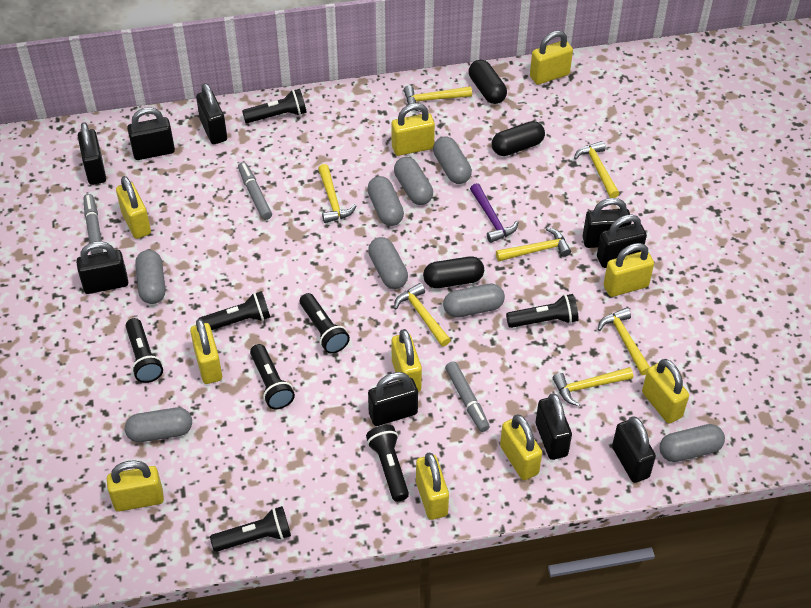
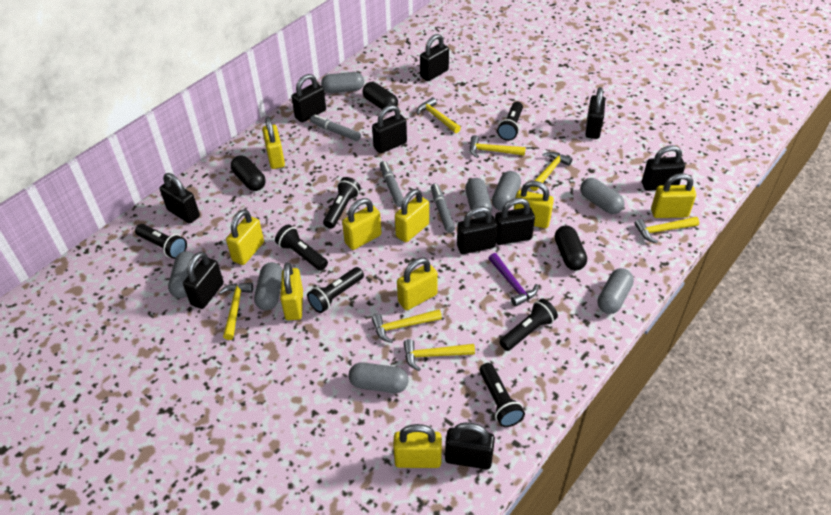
black flashlight: 8 -> 7
black padlock: 9 -> 10
yellow padlock: 10 -> 9

